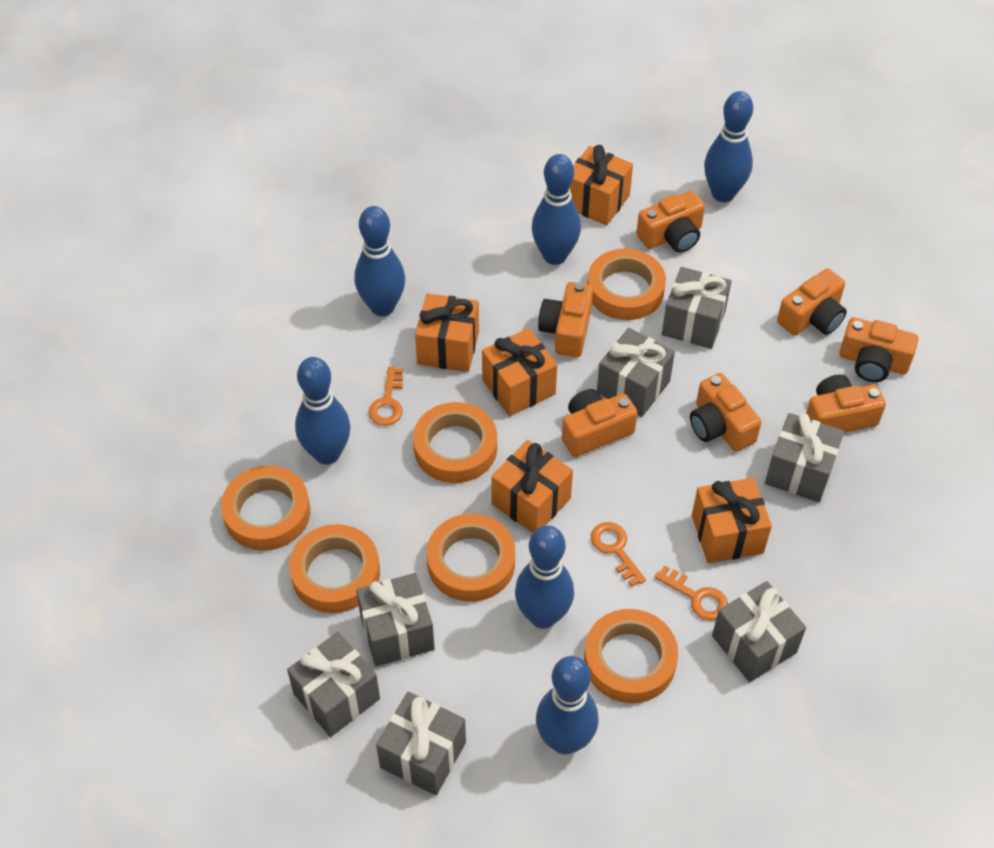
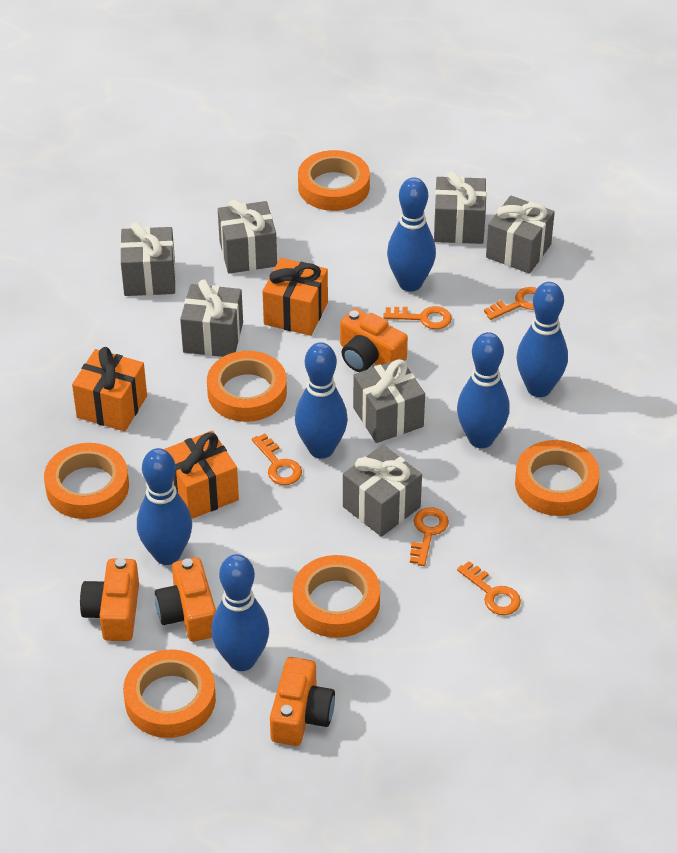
orange camera: 7 -> 4
orange gift: 5 -> 3
orange key: 3 -> 5

